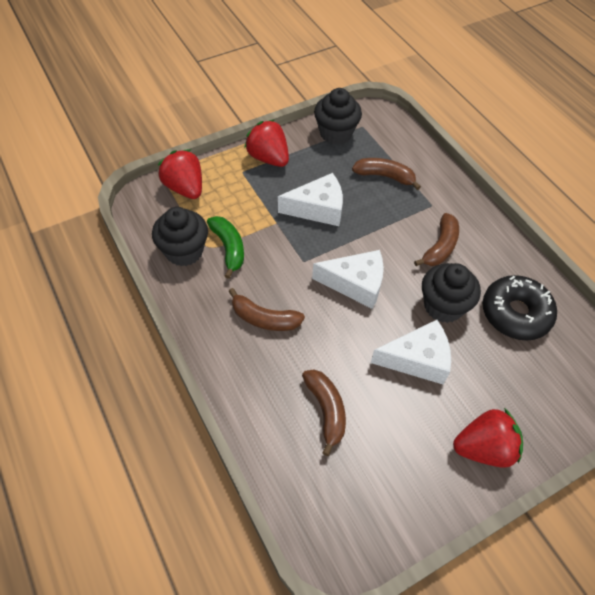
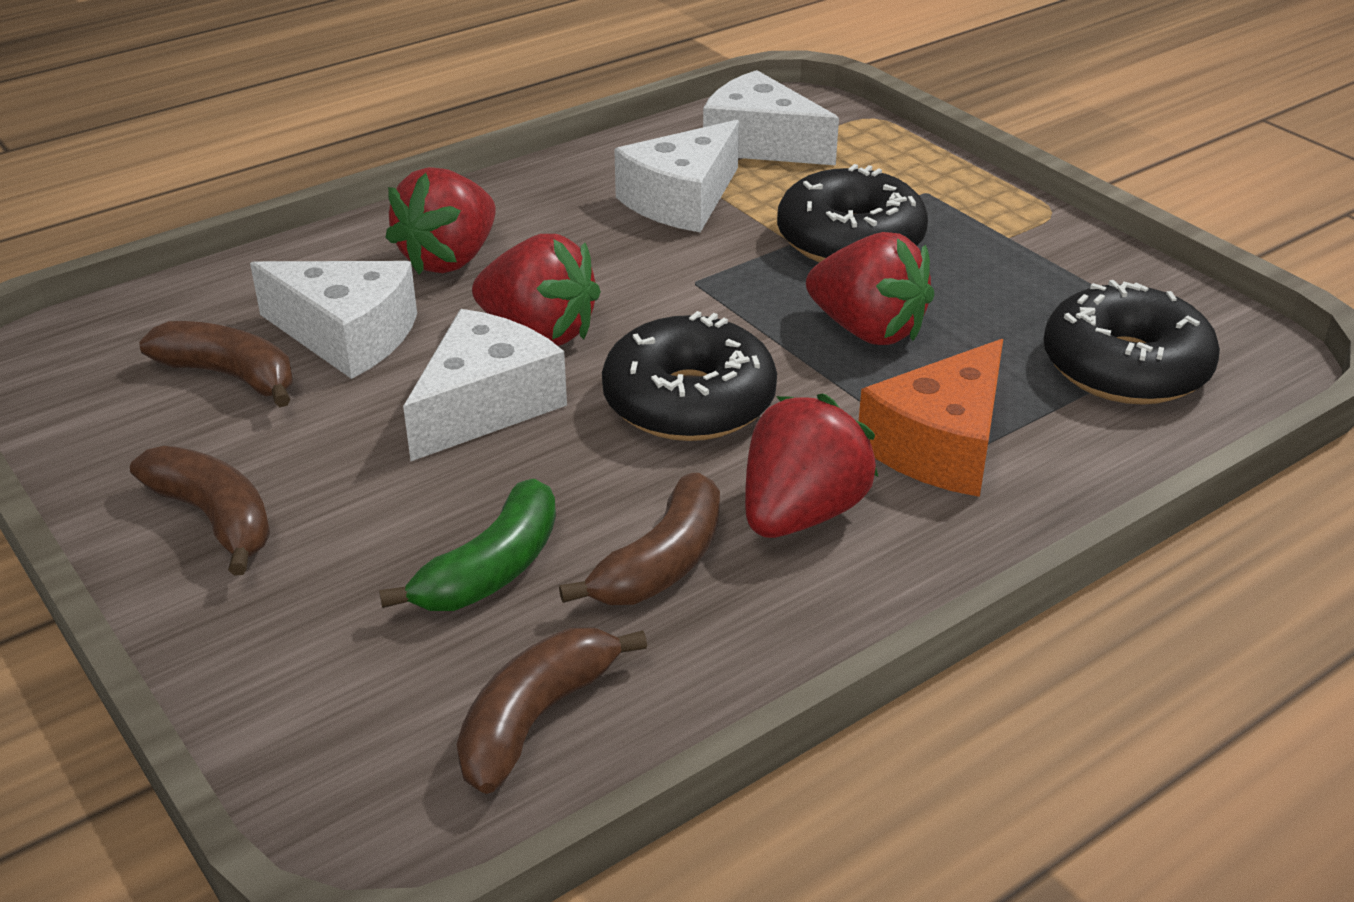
black cupcake: 3 -> 0
black donut: 1 -> 3
orange cheese: 0 -> 1
red strawberry: 3 -> 4
white cheese: 3 -> 4

